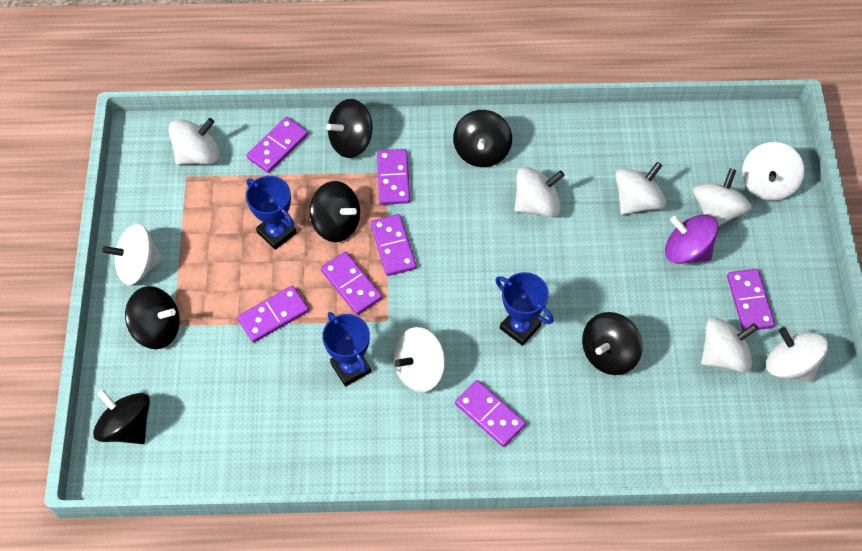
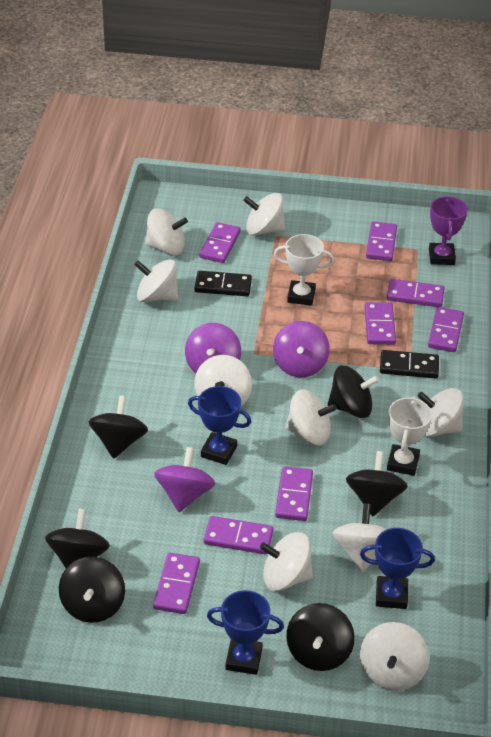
black domino: 0 -> 2
purple domino: 7 -> 8
purple spinning top: 1 -> 3
purple trophy: 0 -> 1
white trophy: 0 -> 2

